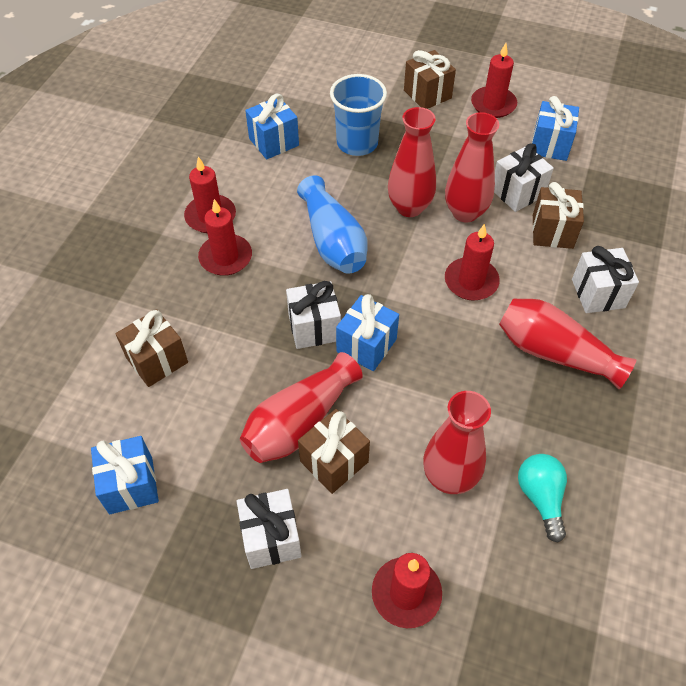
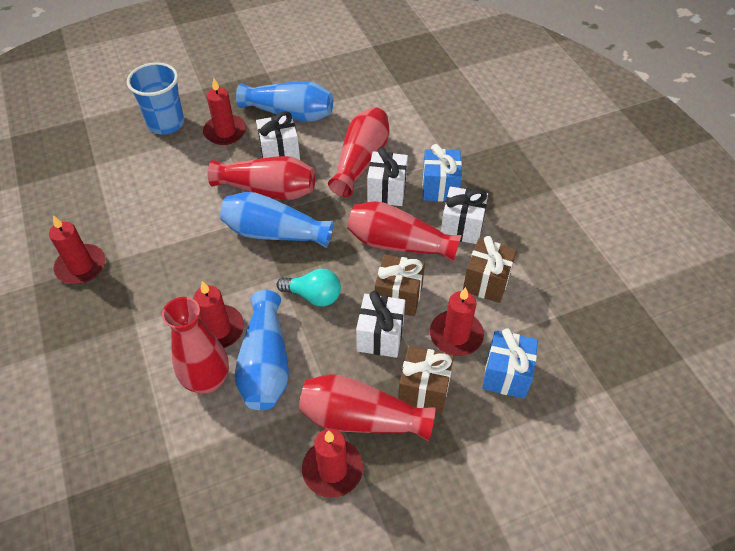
blue gift: 4 -> 2
blue vase: 1 -> 3
brown gift: 4 -> 3

